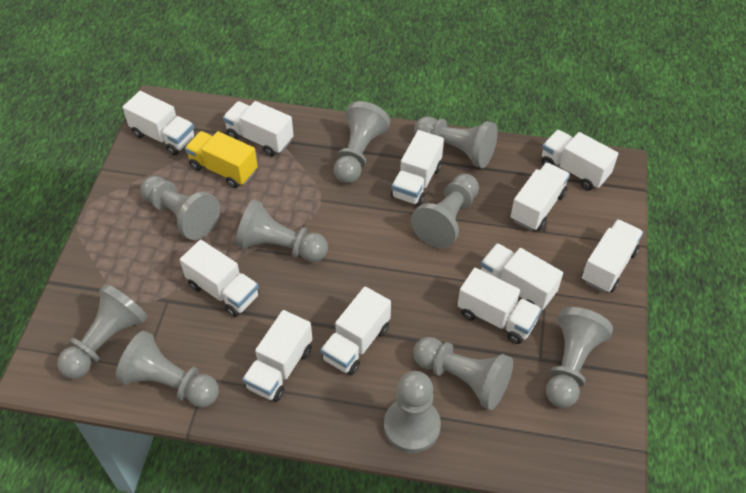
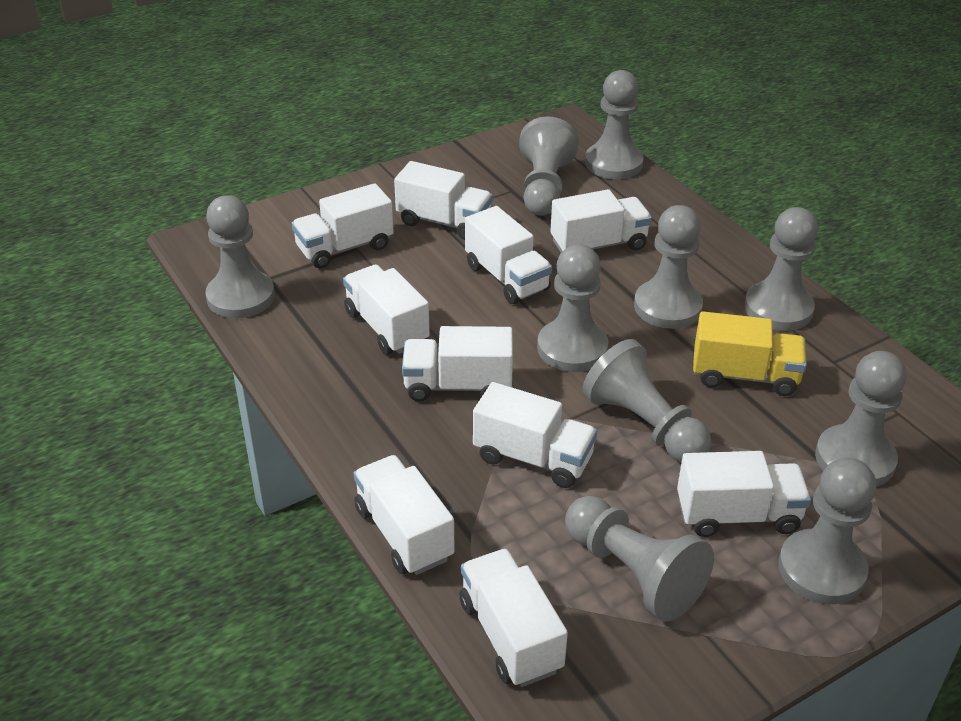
white truck: 11 -> 10

